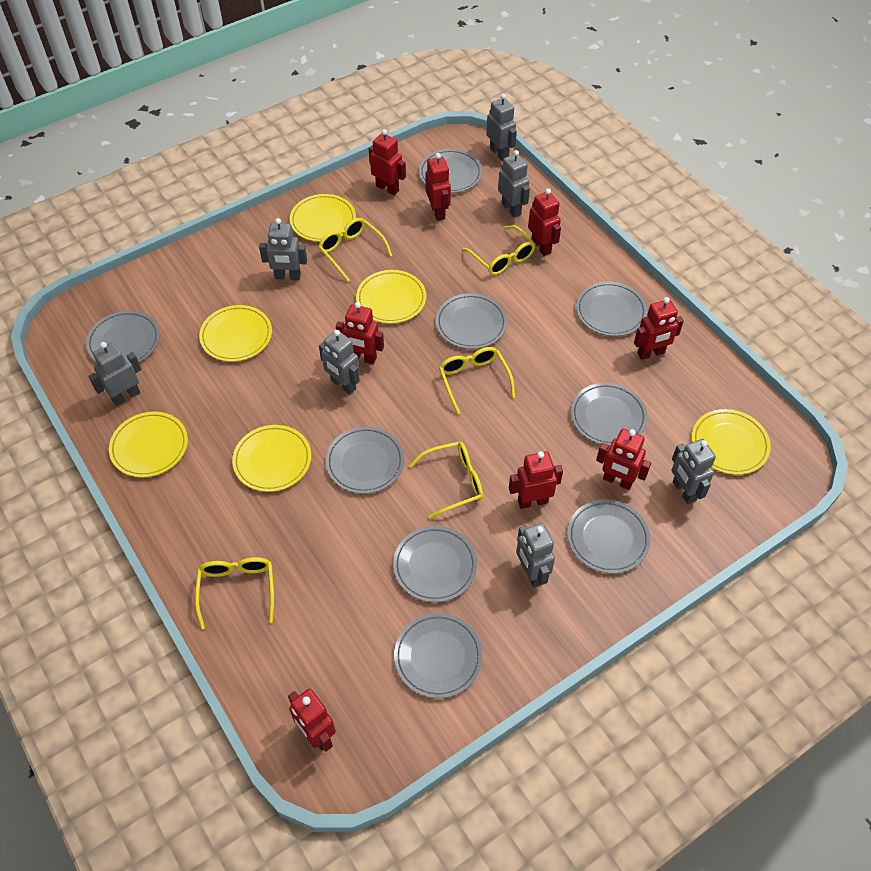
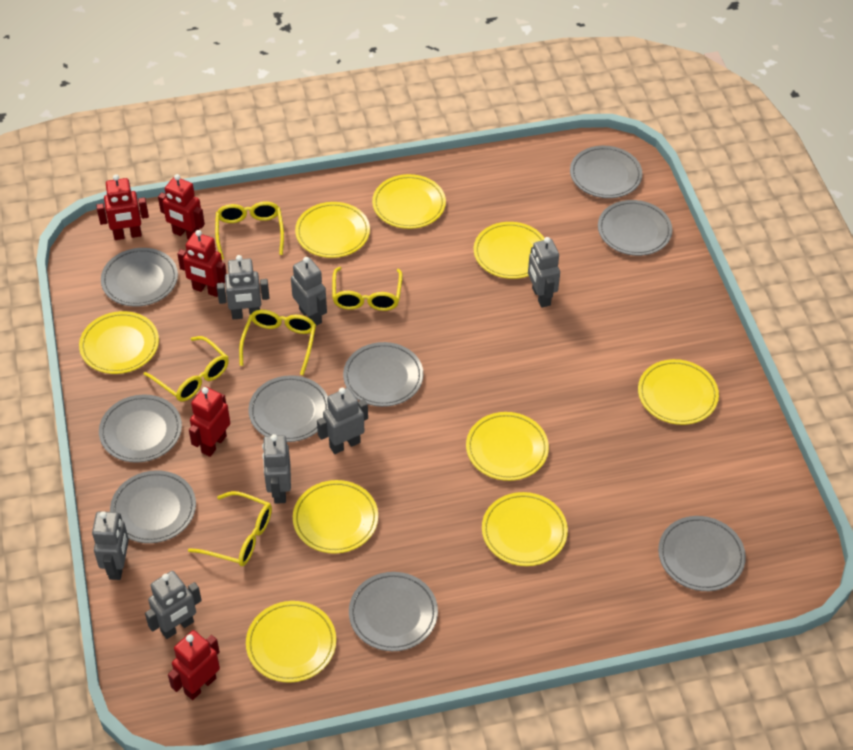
red robot: 8 -> 5
yellow plate: 6 -> 9

